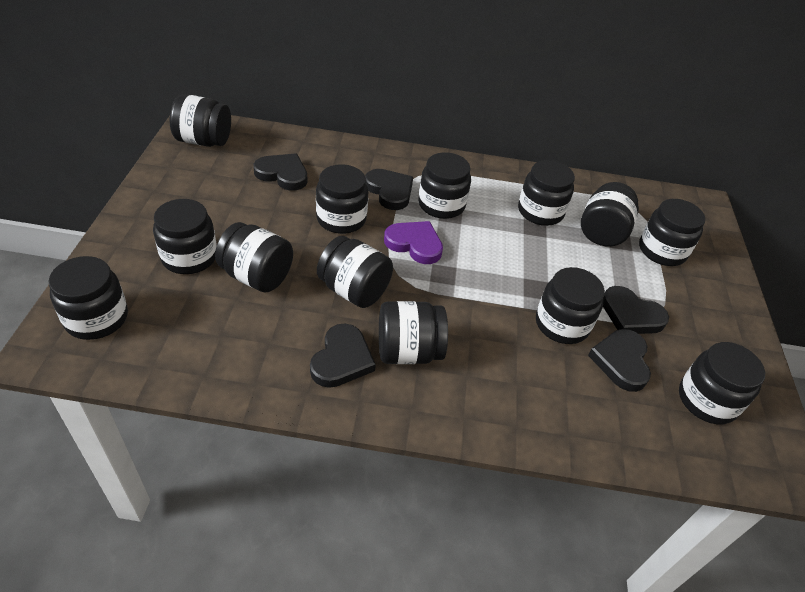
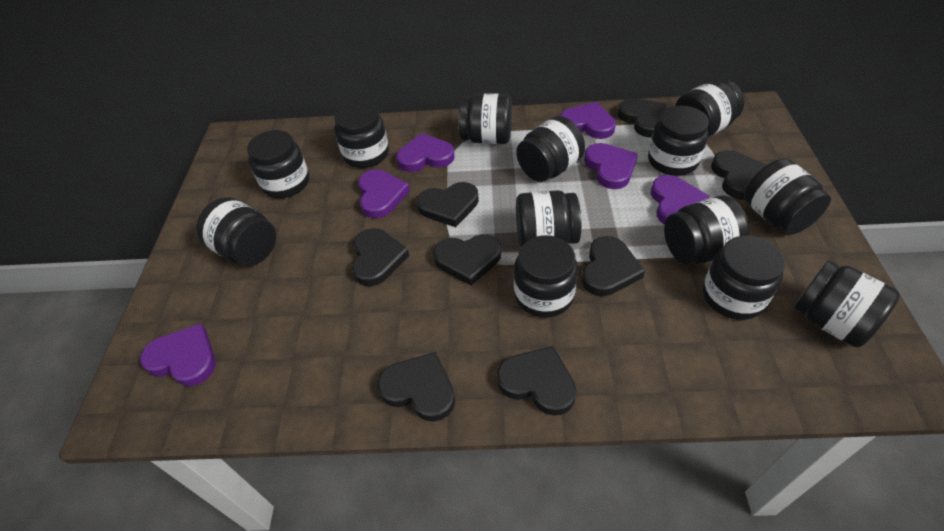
black heart: 5 -> 8
purple heart: 1 -> 6

